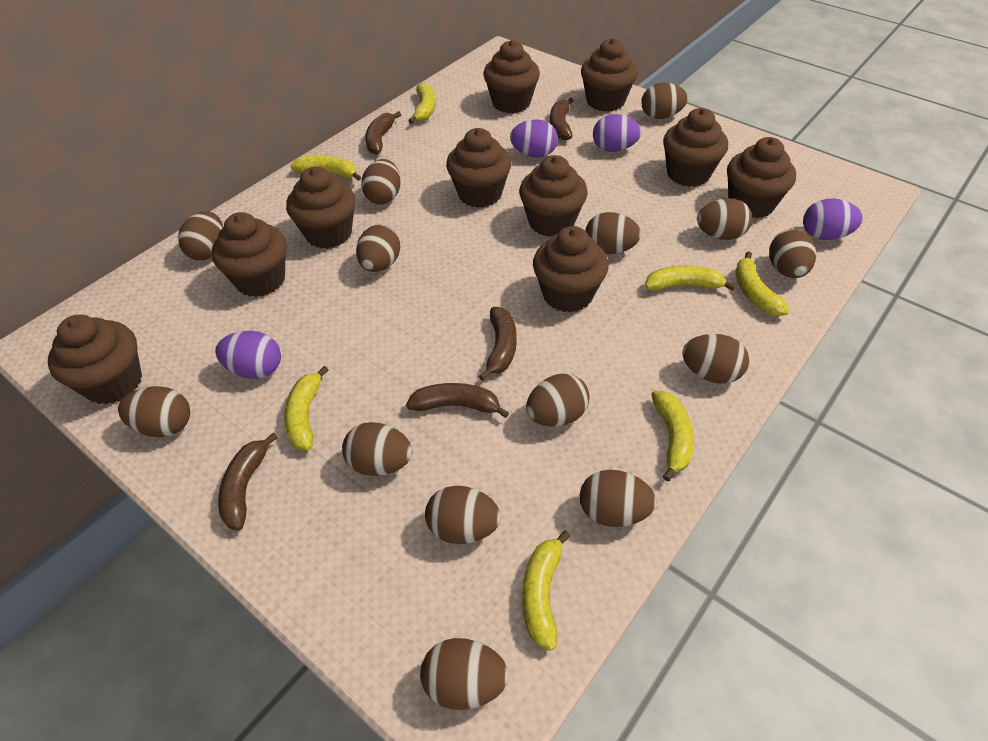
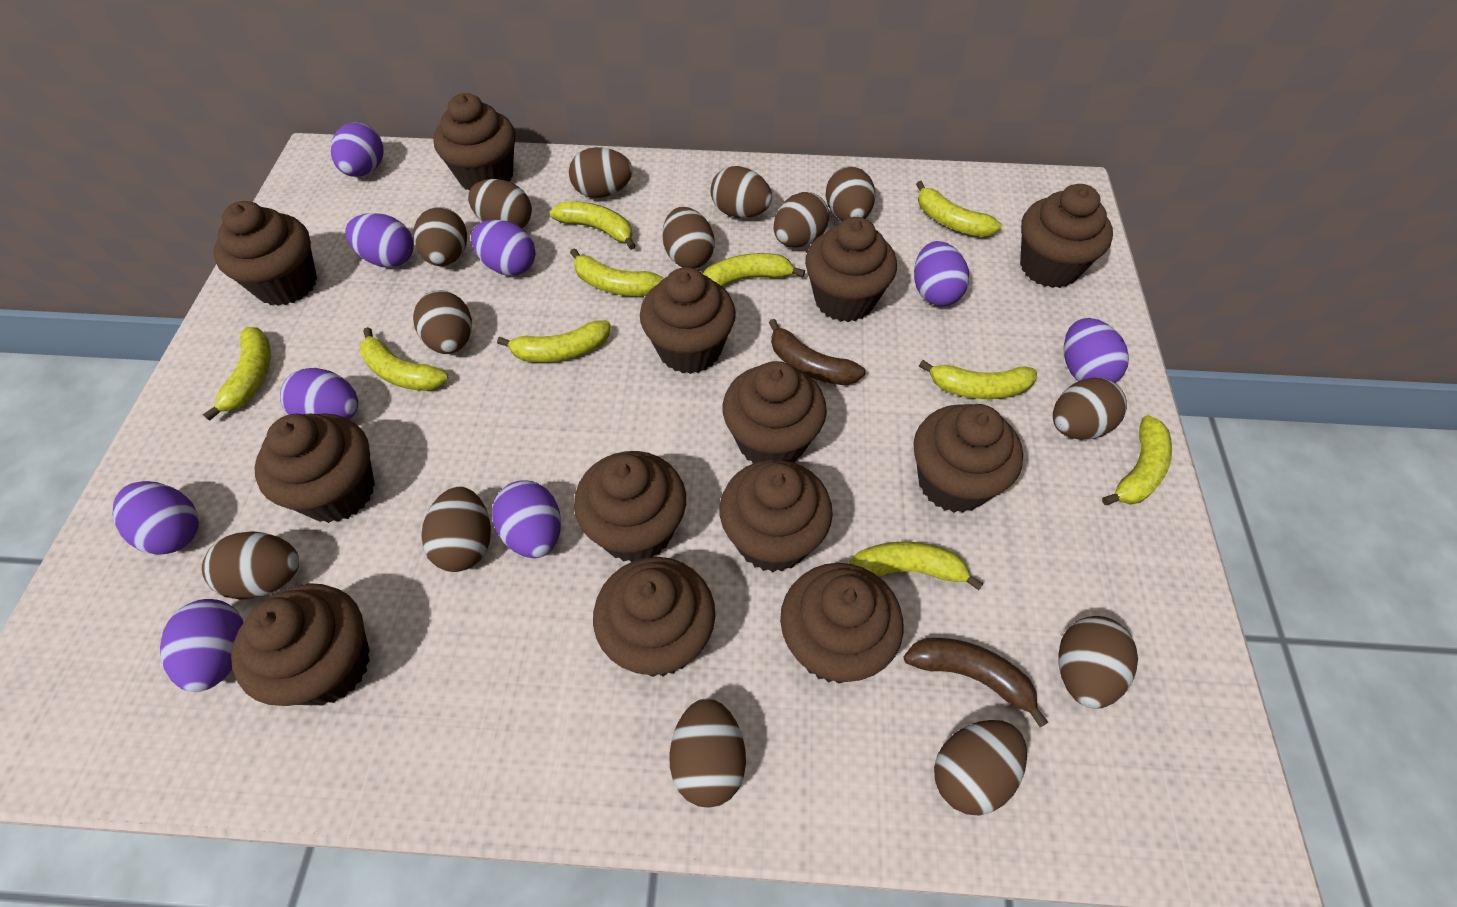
brown banana: 5 -> 2
brown cupcake: 10 -> 13
purple egg: 4 -> 9
yellow banana: 7 -> 10

